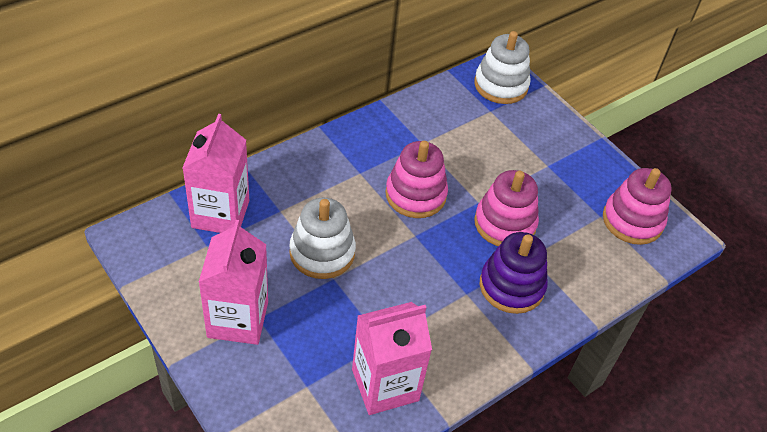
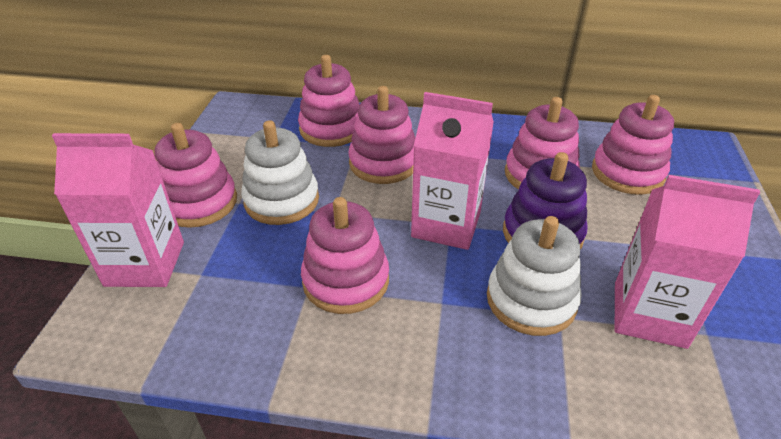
pink stacking toy: 3 -> 6

